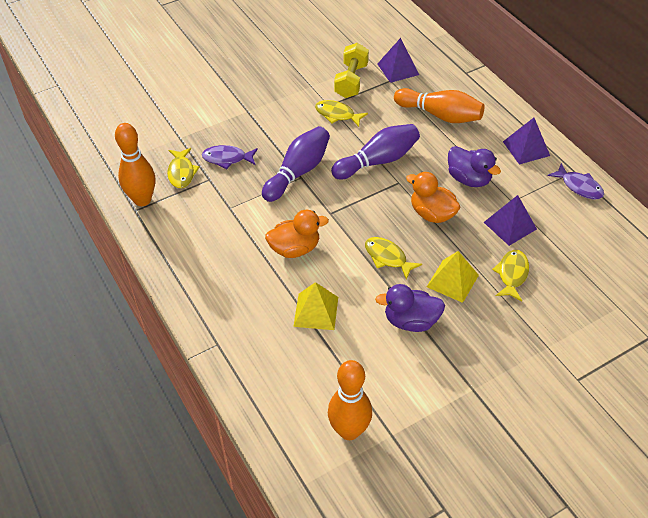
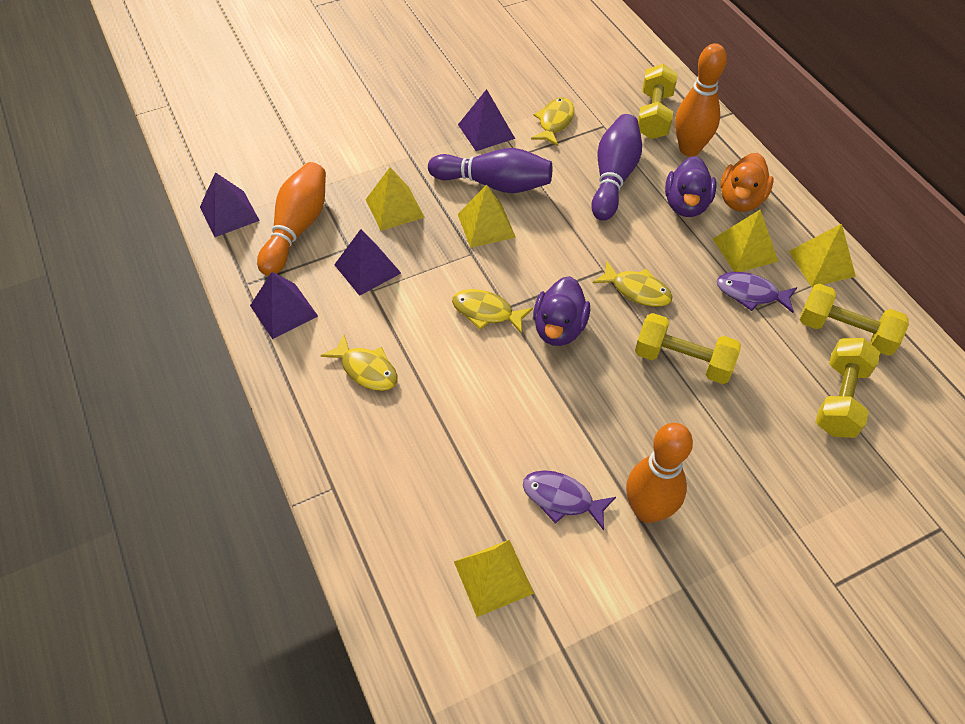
orange duck: 2 -> 1
purple pyramid: 3 -> 4
yellow dumbbell: 1 -> 4
yellow pyramid: 2 -> 5

